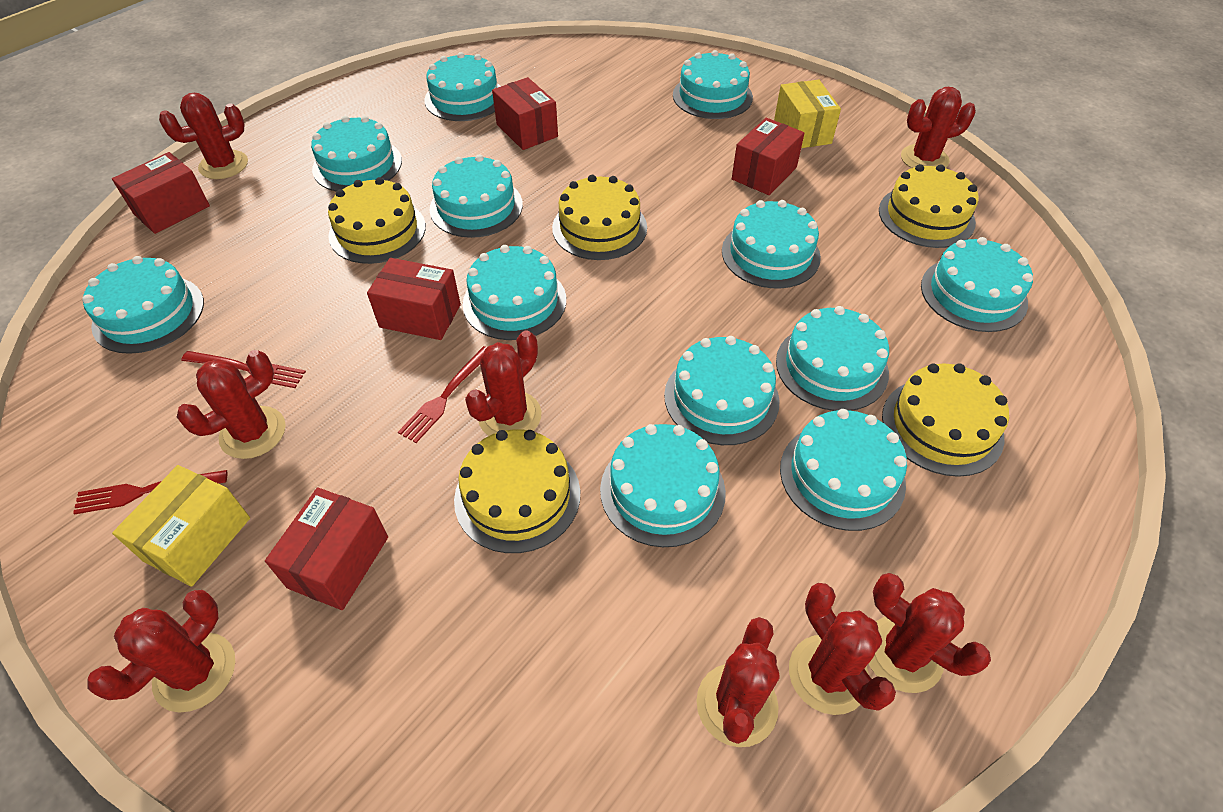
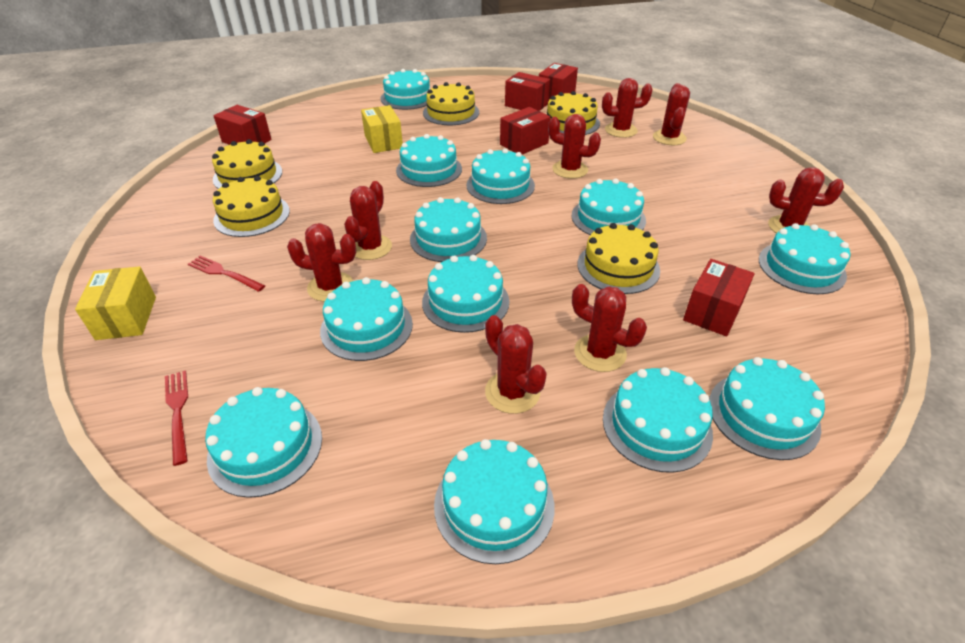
red fork: 3 -> 2

